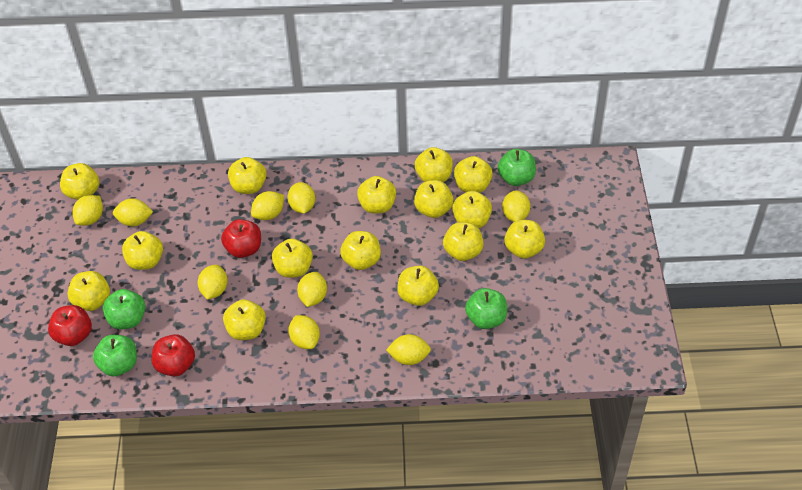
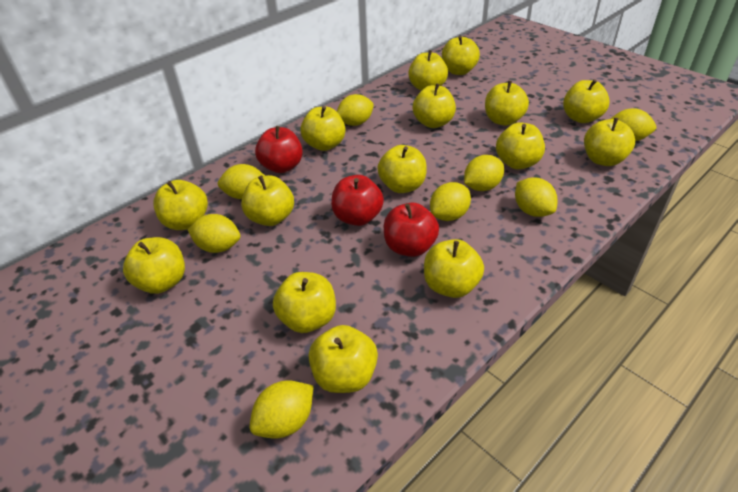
green apple: 4 -> 0
yellow lemon: 9 -> 8

